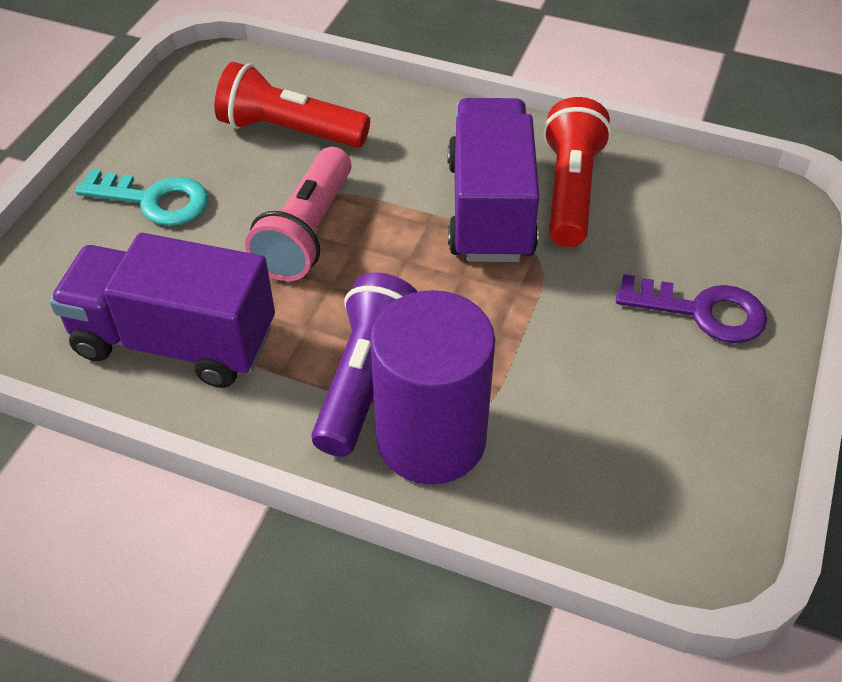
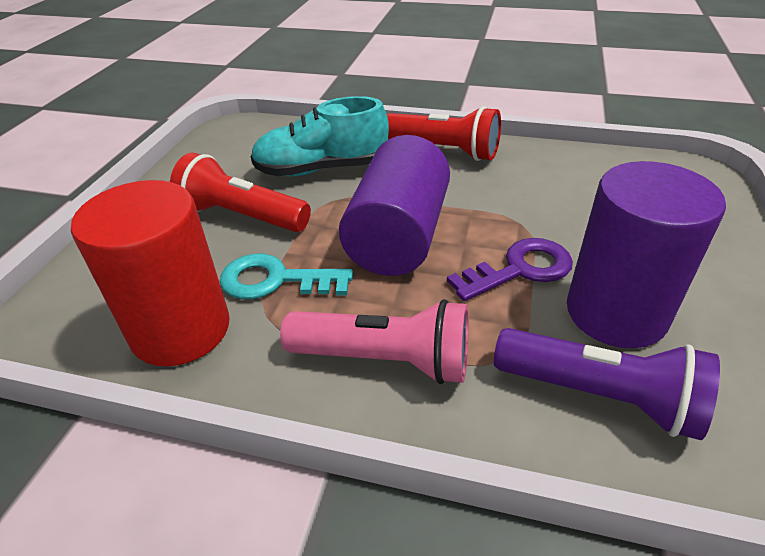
purple cylinder: 1 -> 2
purple truck: 2 -> 0
red cylinder: 0 -> 1
turquoise shoe: 0 -> 1

